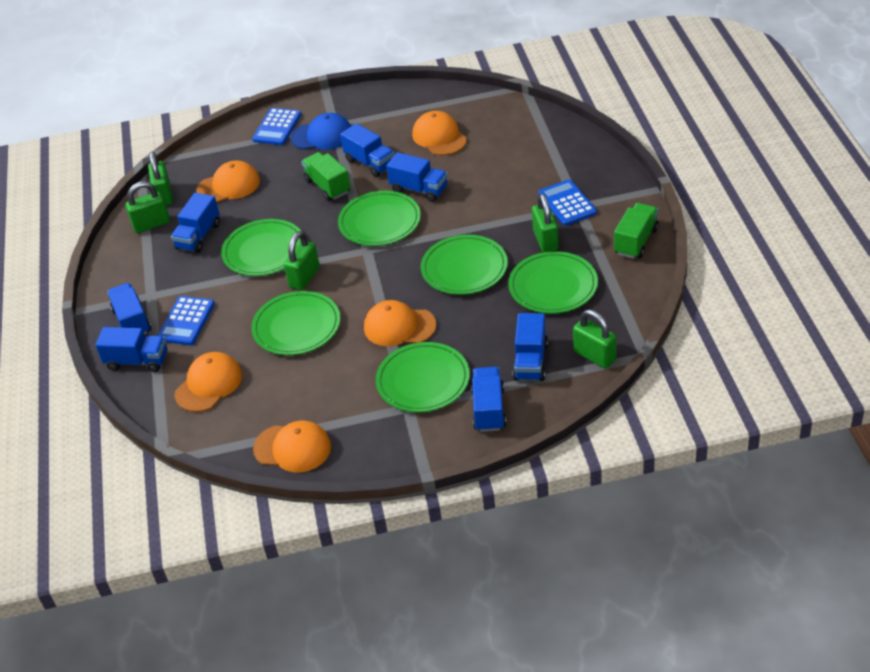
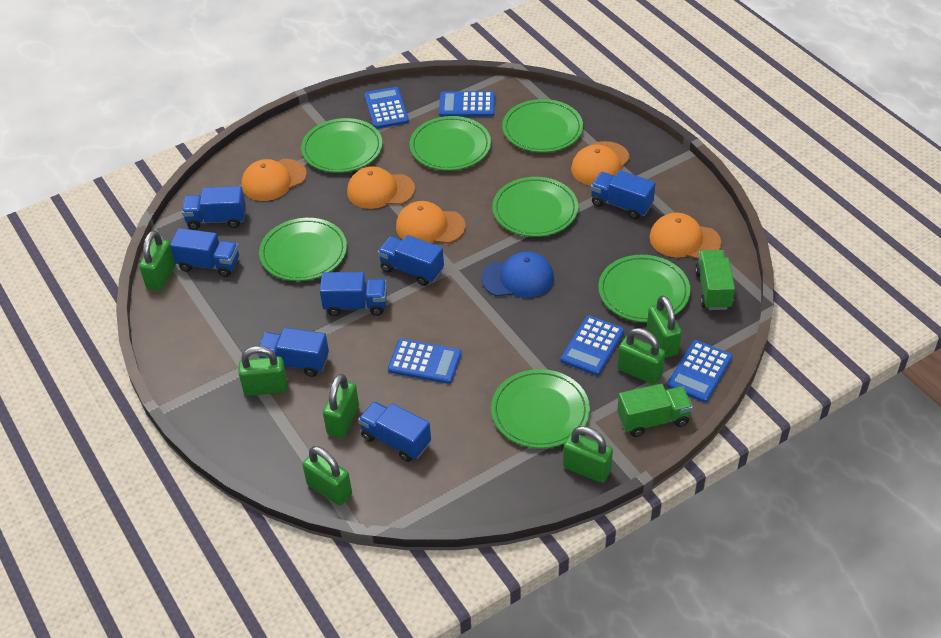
blue calculator: 3 -> 5
green padlock: 5 -> 7
green plate: 6 -> 7

